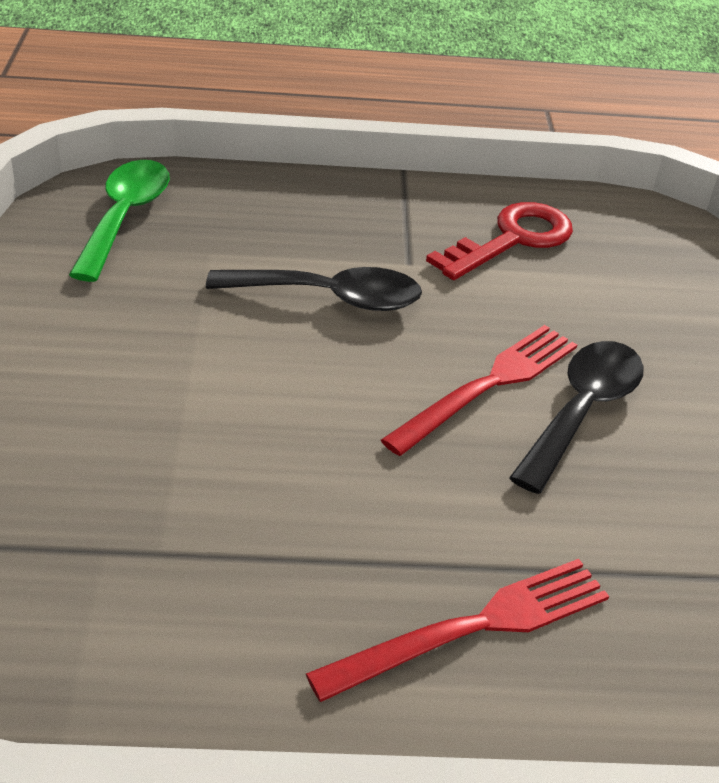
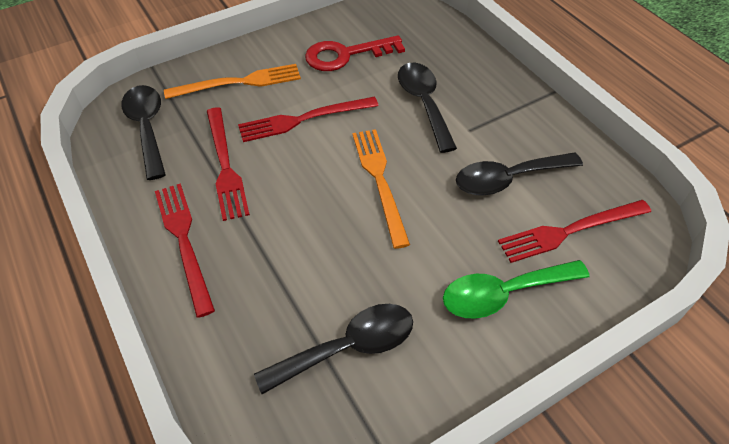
black spoon: 2 -> 4
orange fork: 0 -> 2
red fork: 2 -> 4

